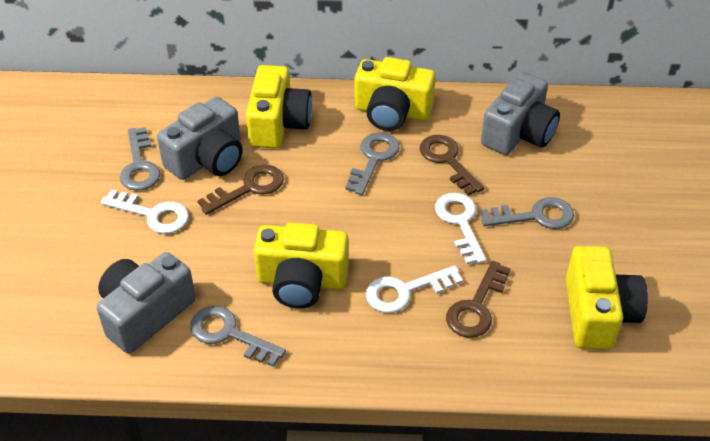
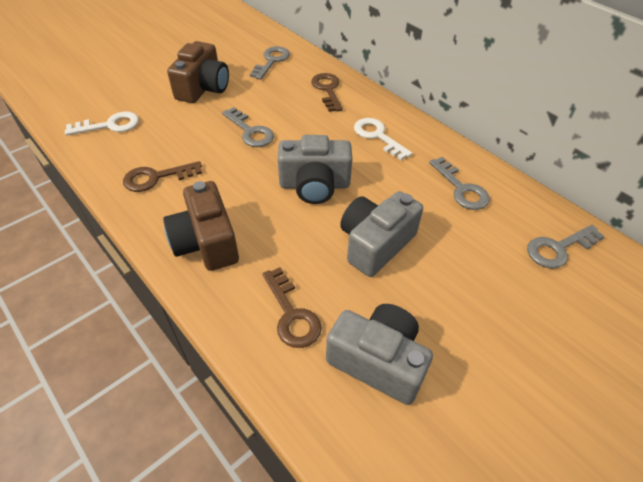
brown camera: 0 -> 2
white key: 3 -> 2
yellow camera: 4 -> 0

